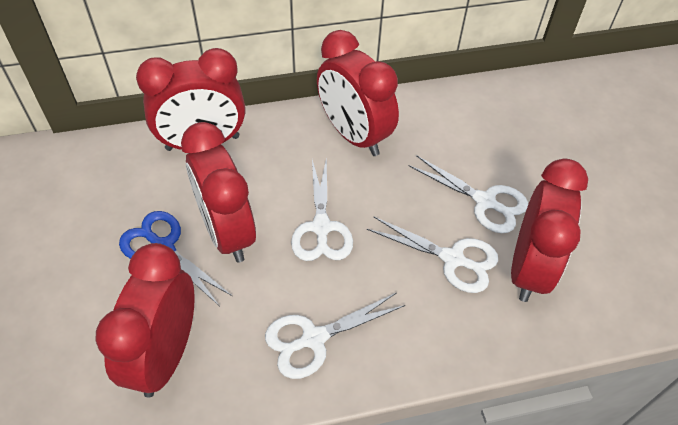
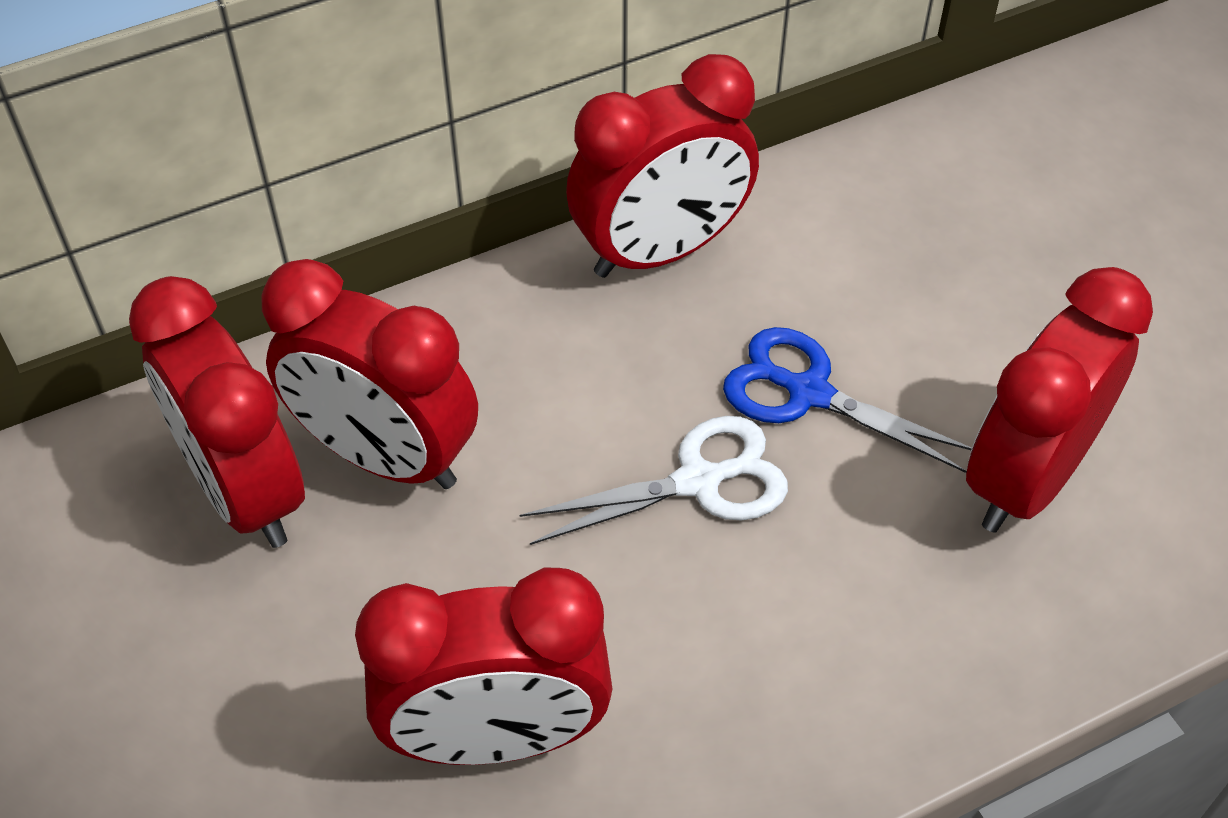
white scissors: 4 -> 1

